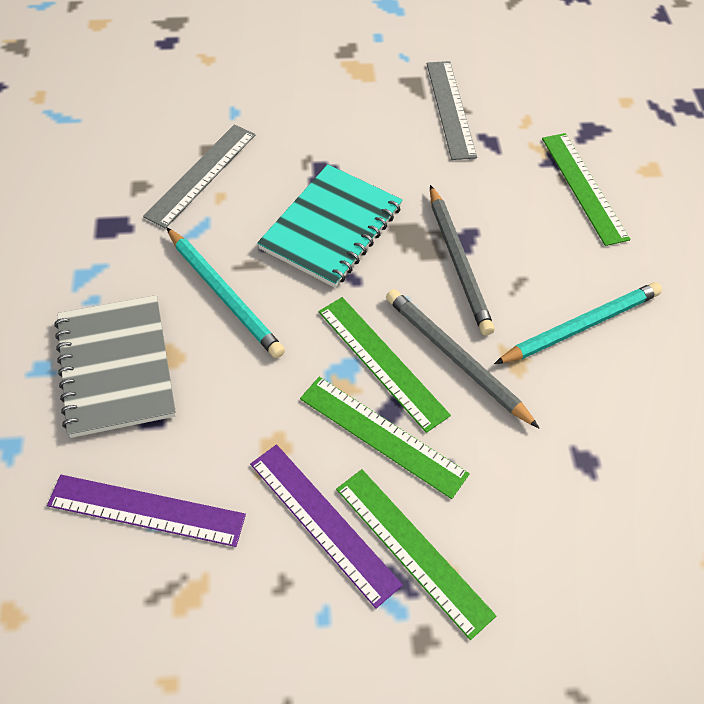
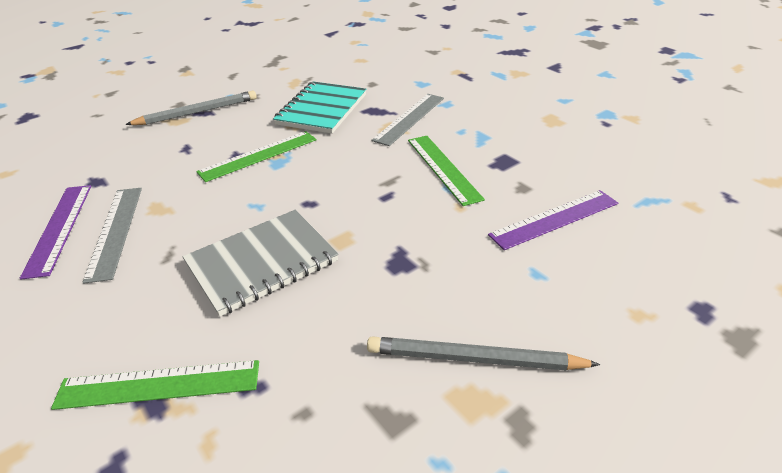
green ruler: 4 -> 3
turquoise pencil: 2 -> 0

